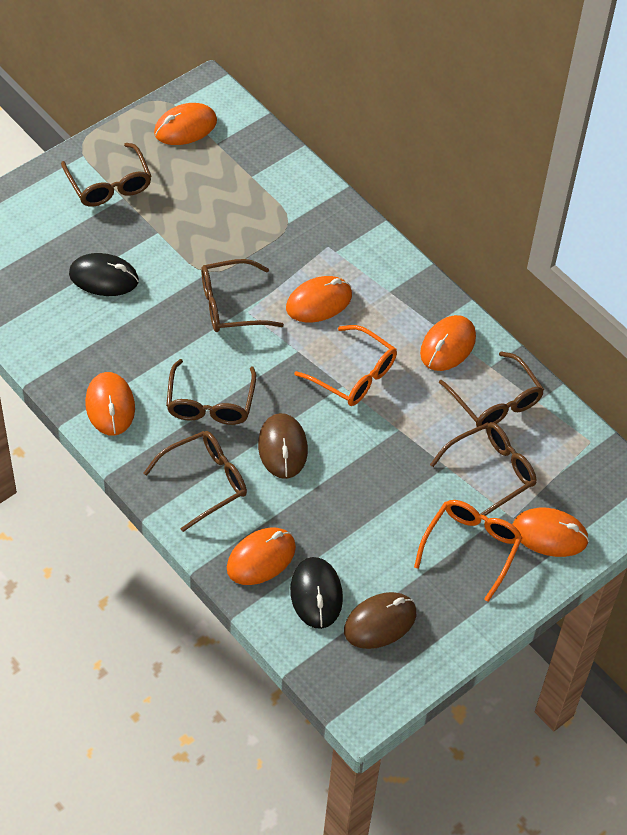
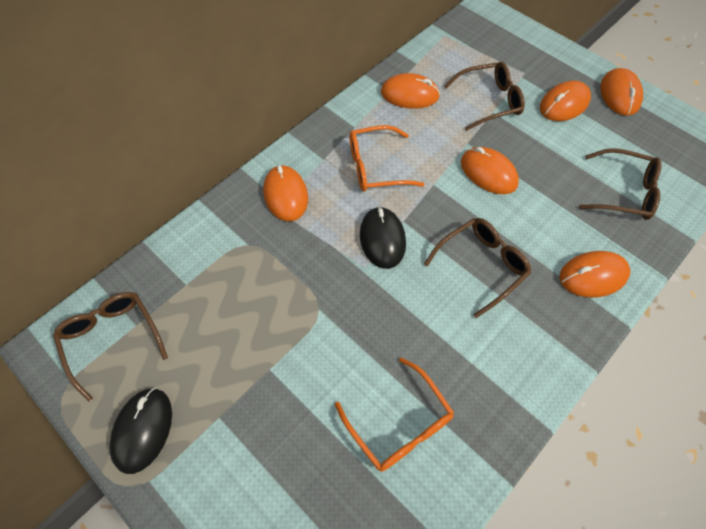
brown glasses: 6 -> 4
brown mouse: 2 -> 0

